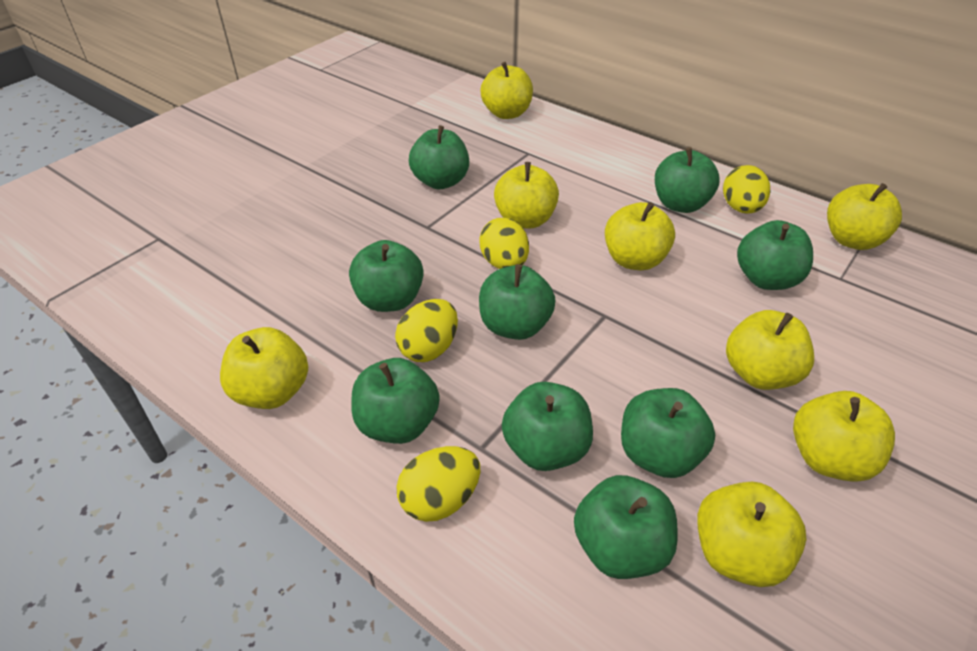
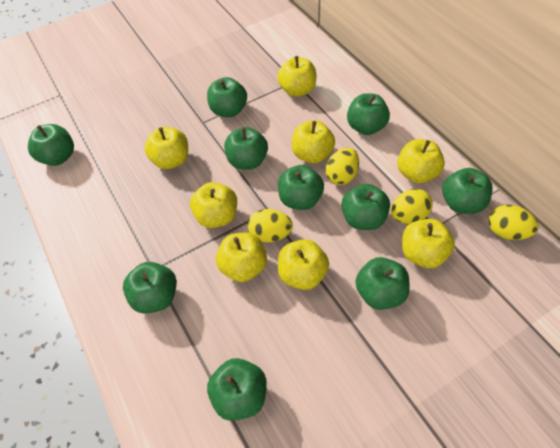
green apple: 9 -> 10

